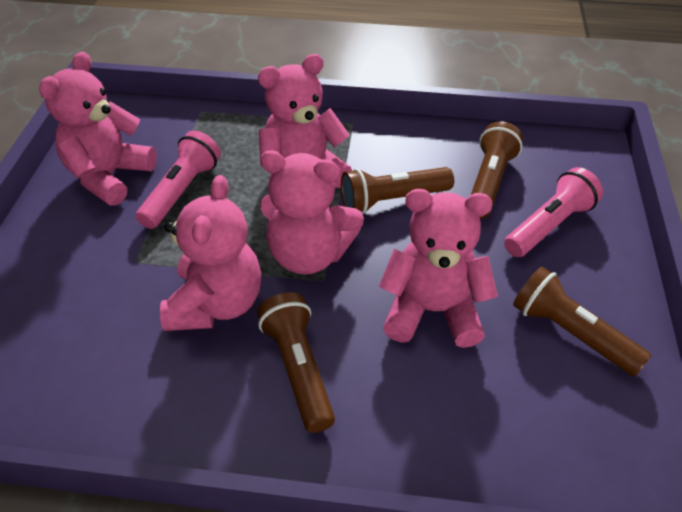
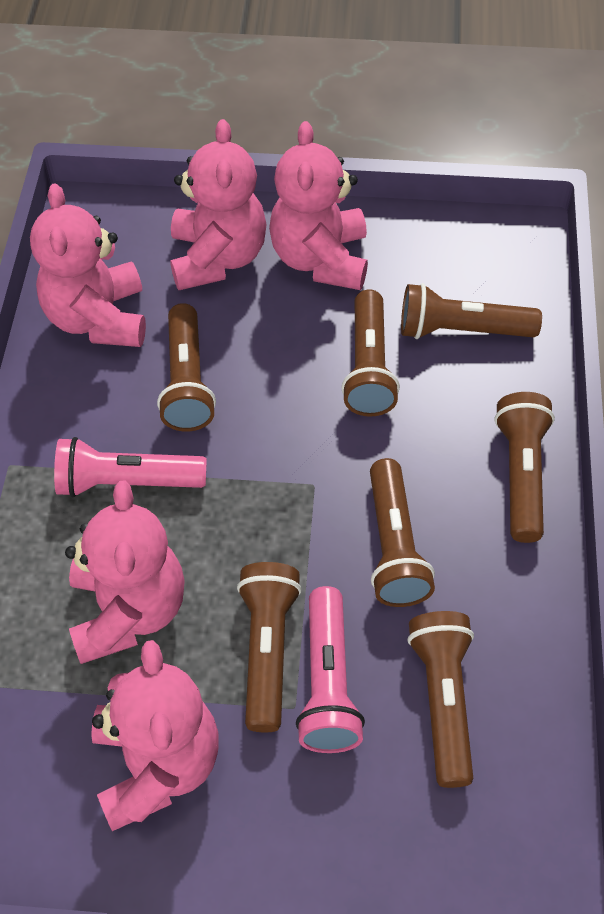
brown flashlight: 4 -> 7

